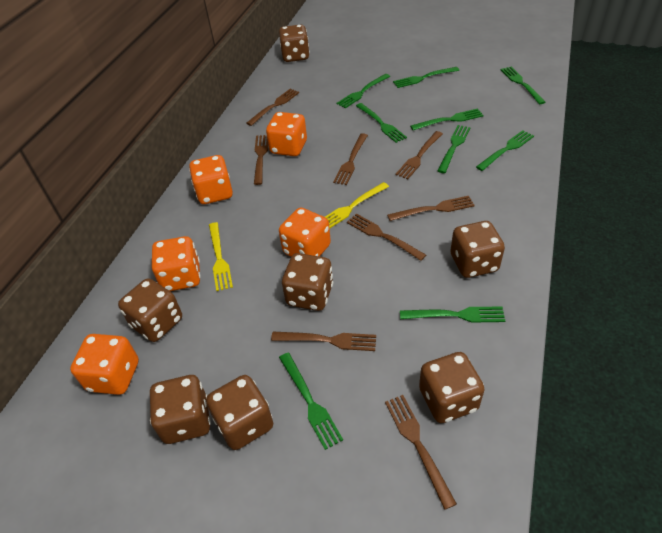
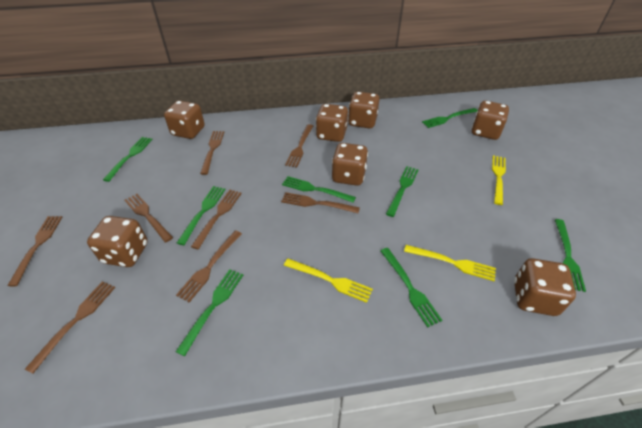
green fork: 9 -> 8
orange dice: 5 -> 0
yellow fork: 2 -> 3

